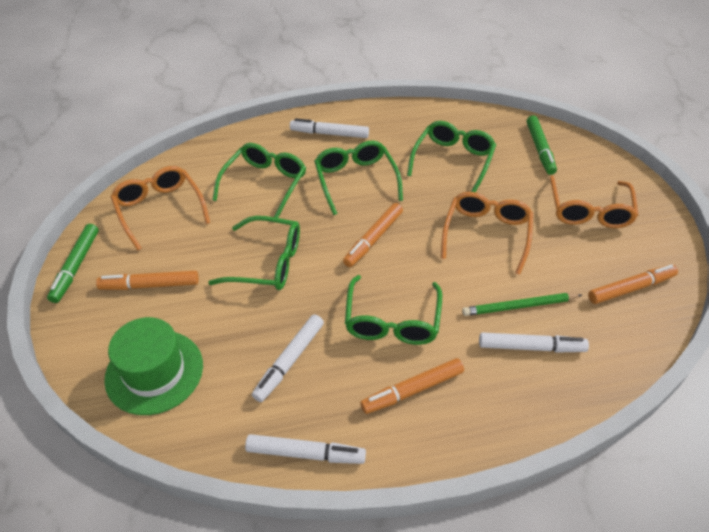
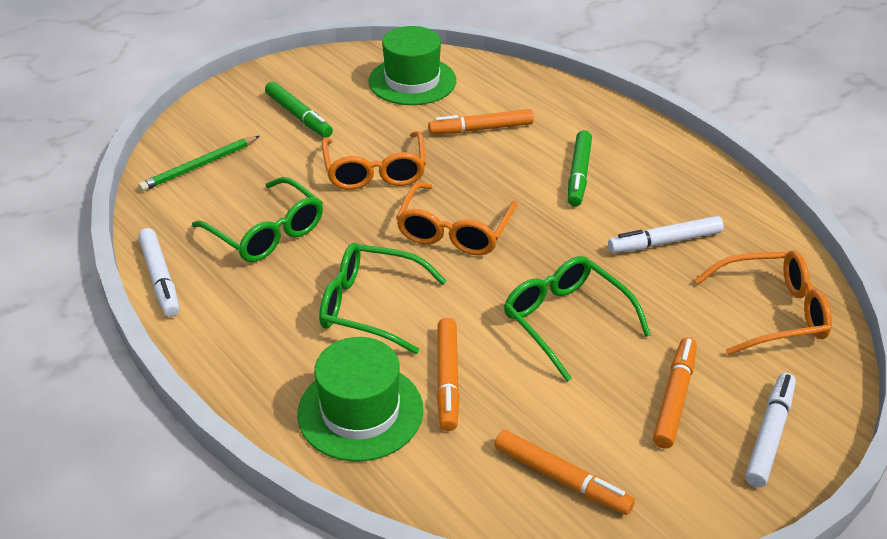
green glasses: 5 -> 3
green hat: 1 -> 2
white marker: 4 -> 3

